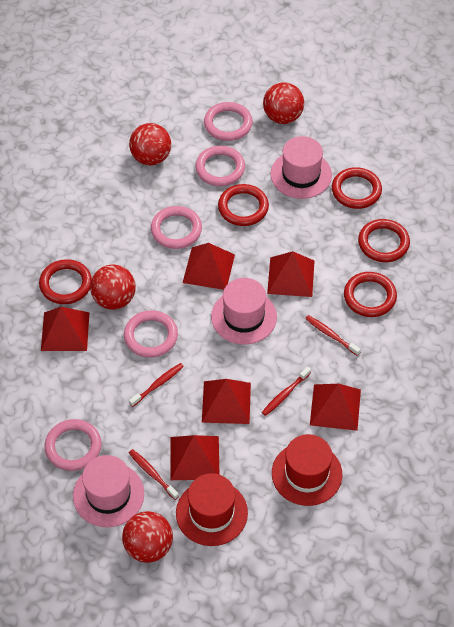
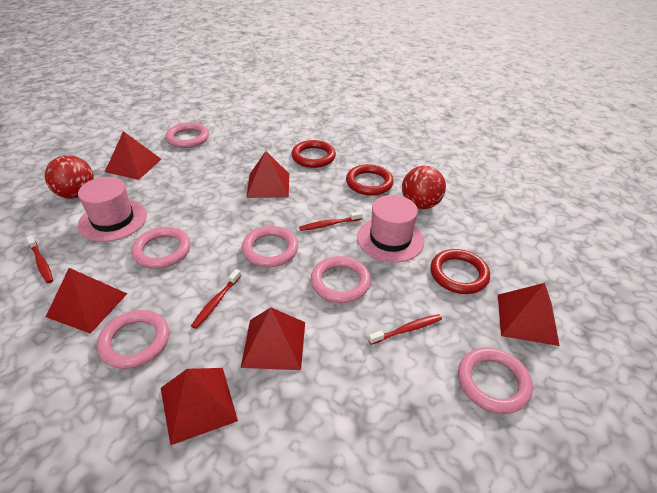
pink hat: 3 -> 2
pink ring: 5 -> 6
red ball: 4 -> 2
red hat: 2 -> 0
red ring: 5 -> 3

